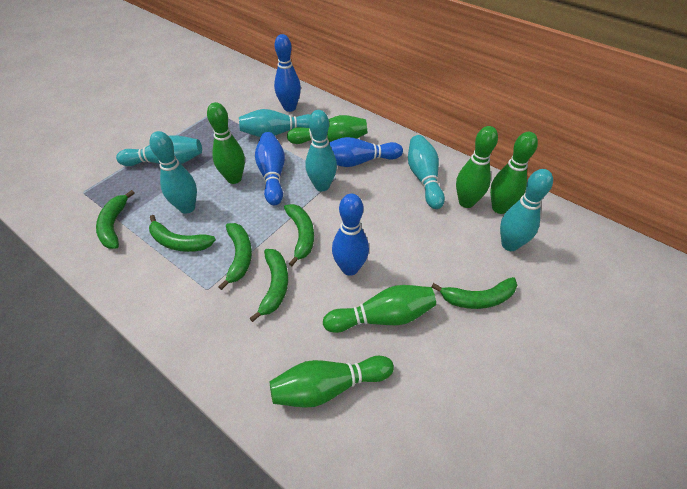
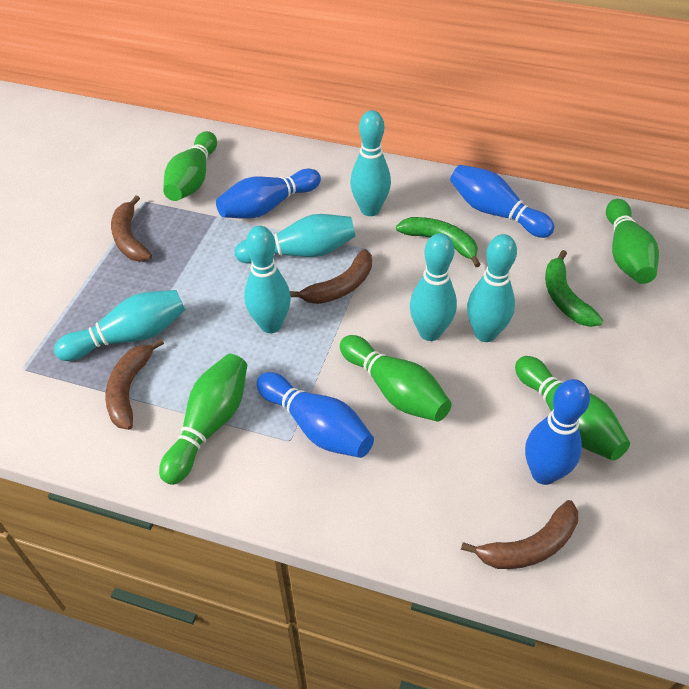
brown banana: 0 -> 4
green banana: 6 -> 2
green bowling pin: 6 -> 5

